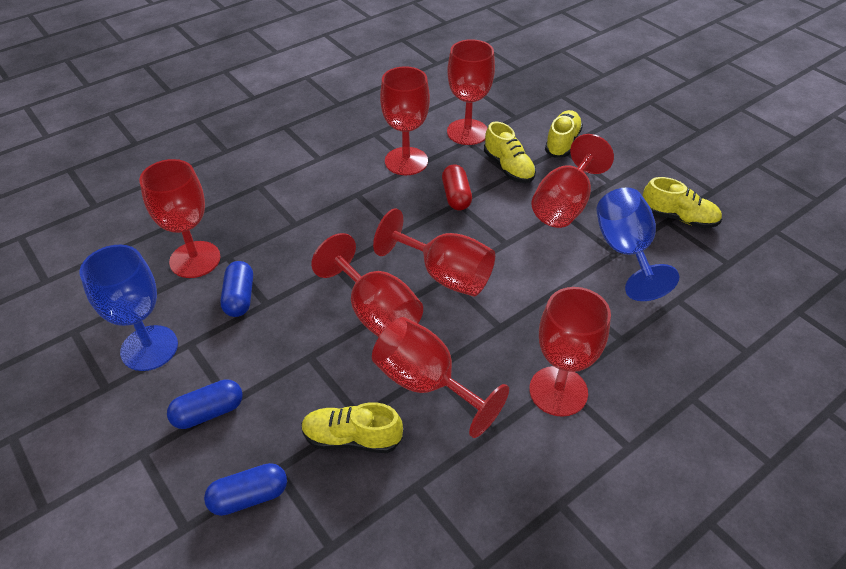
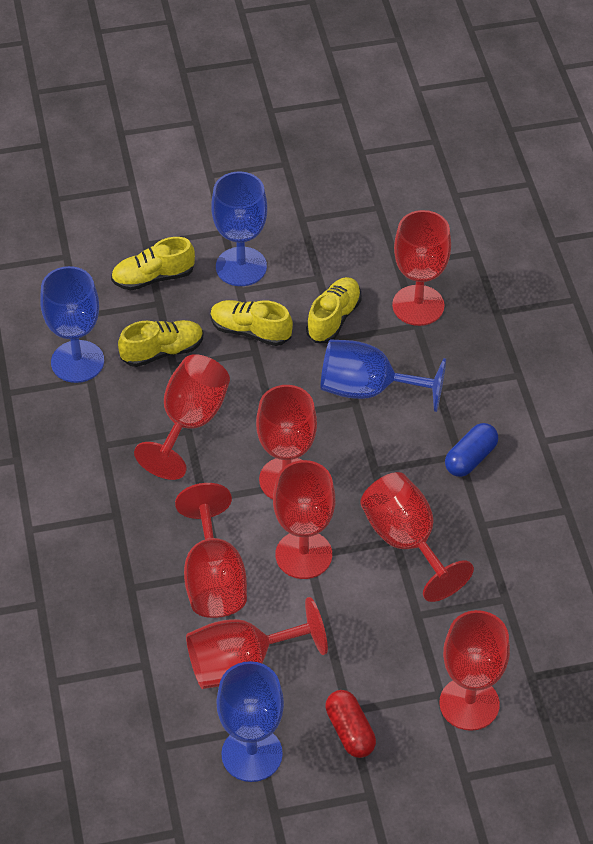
blue capsule: 3 -> 1
blue goblet: 2 -> 4

